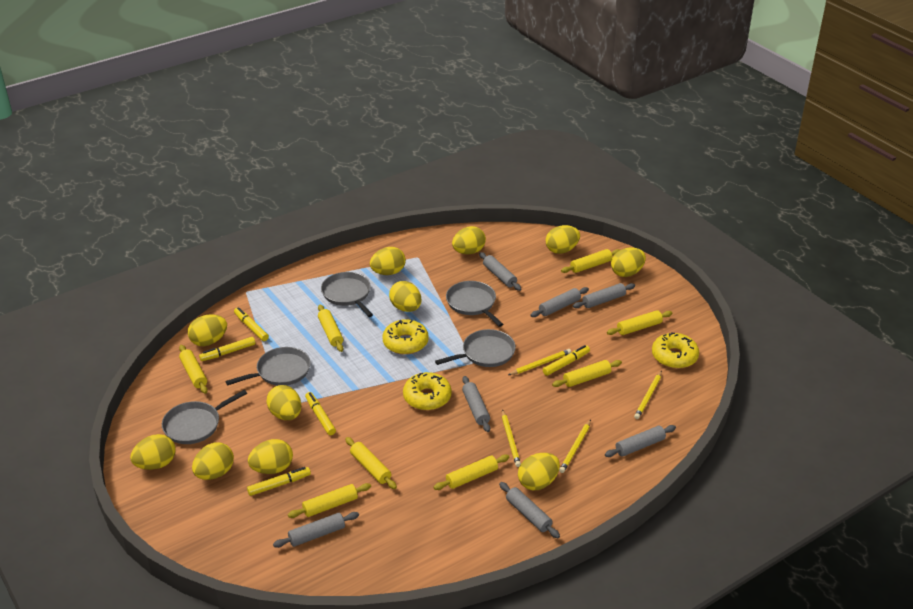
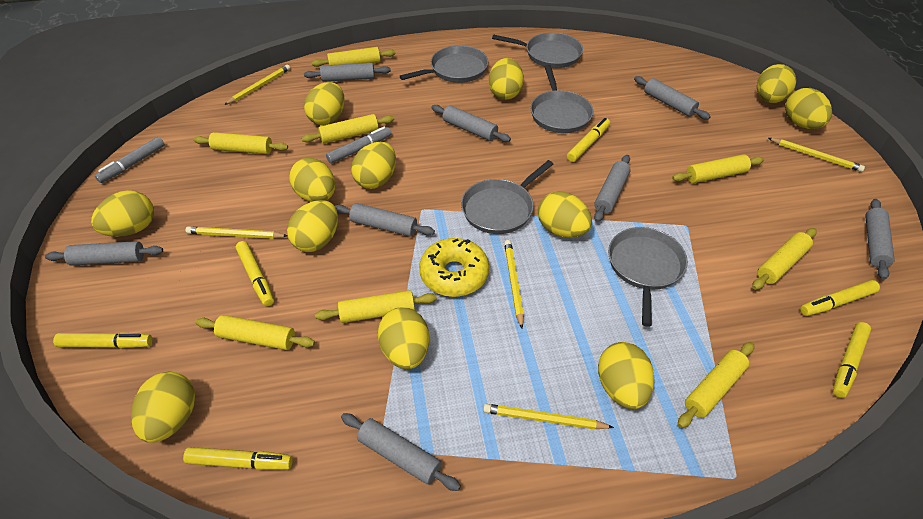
grey marker: 0 -> 2
grey rolling pin: 7 -> 8
yellow donut: 3 -> 1
yellow egg: 11 -> 12
yellow marker: 5 -> 6
yellow pencil: 4 -> 5

